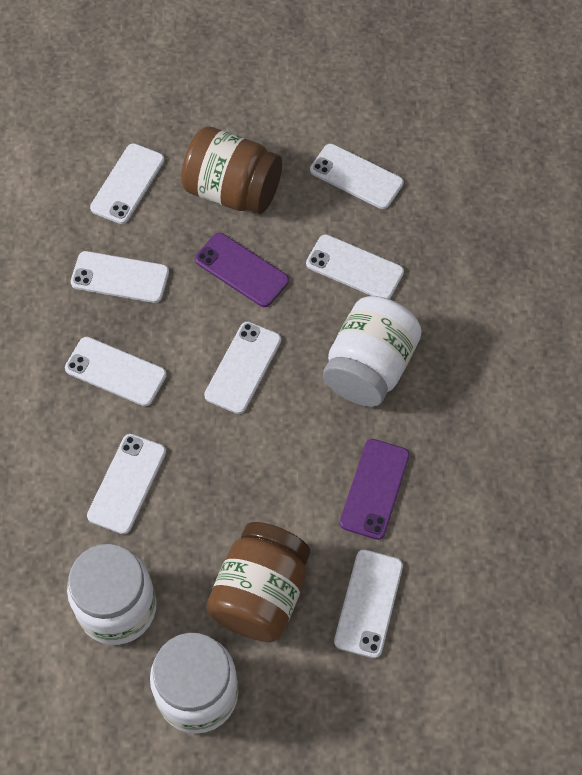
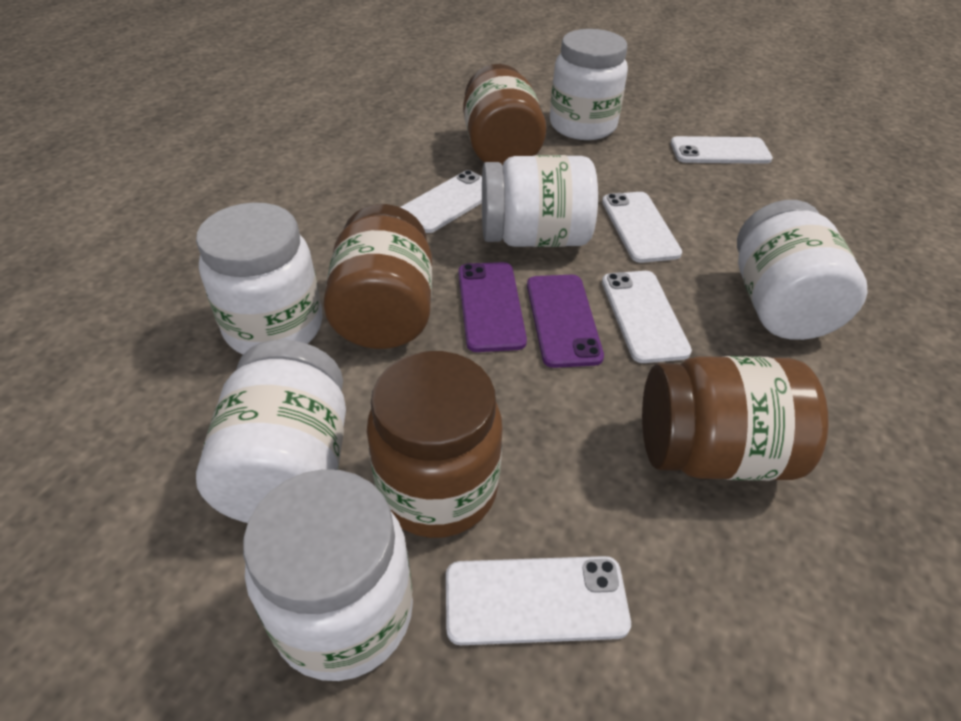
brown jar: 2 -> 4
white jar: 3 -> 6
white phone: 8 -> 5

